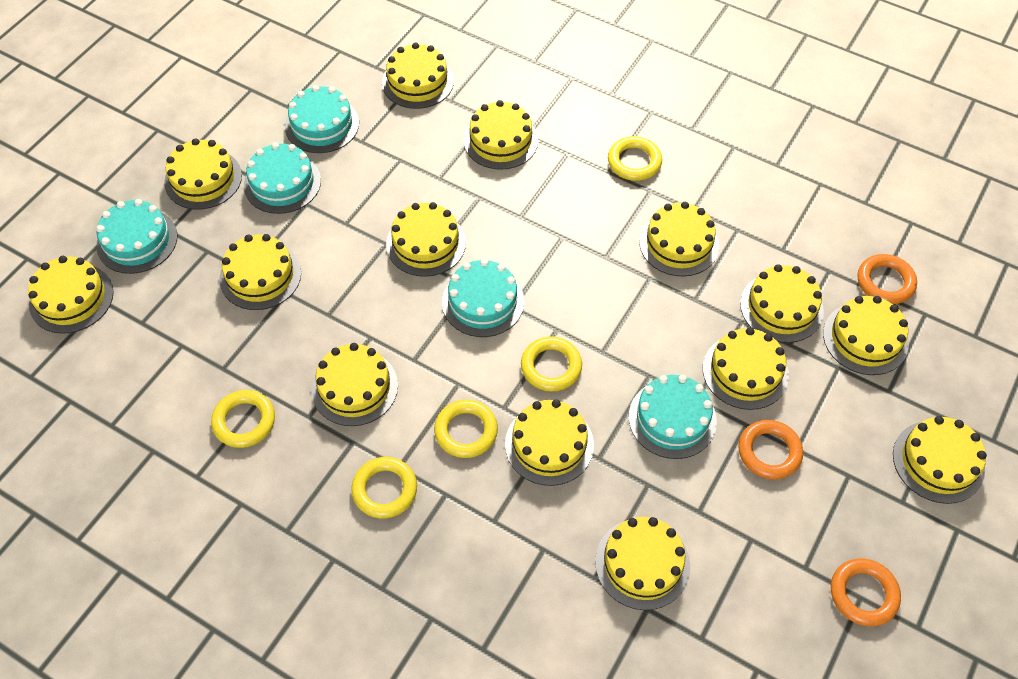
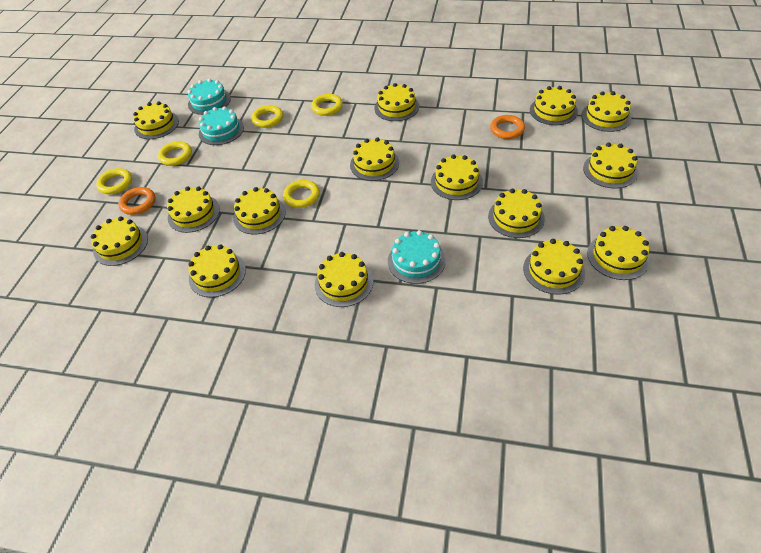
orange ring: 3 -> 2
turquoise cake: 5 -> 3
yellow cake: 14 -> 15

